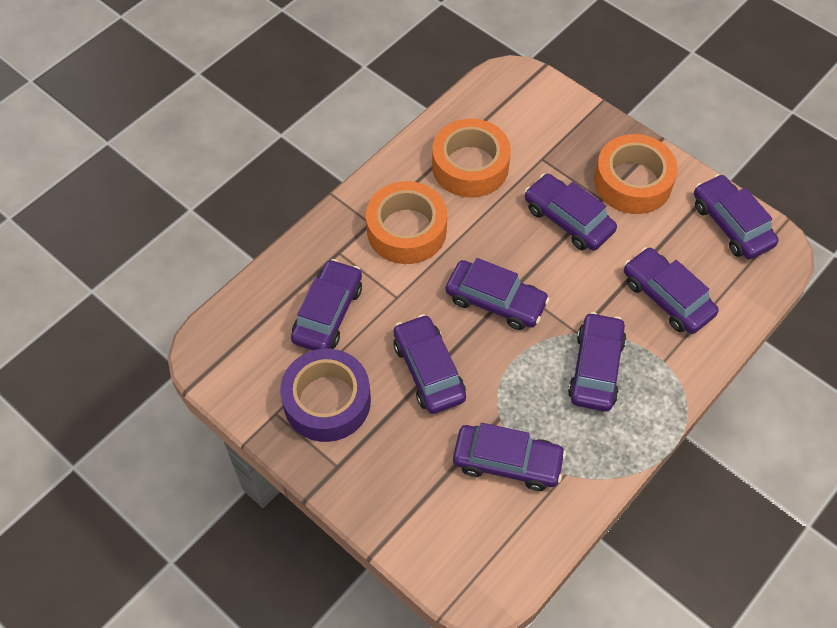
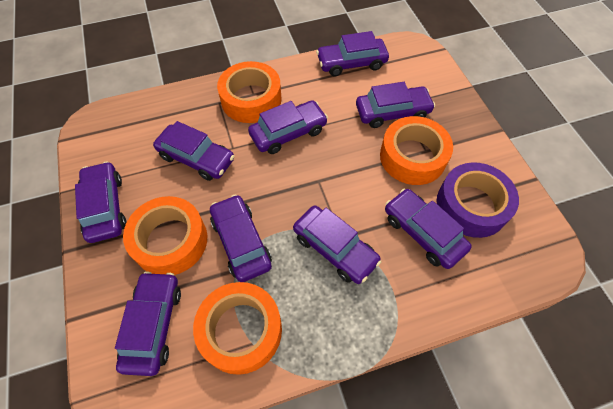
orange tape: 3 -> 4
purple car: 8 -> 9

